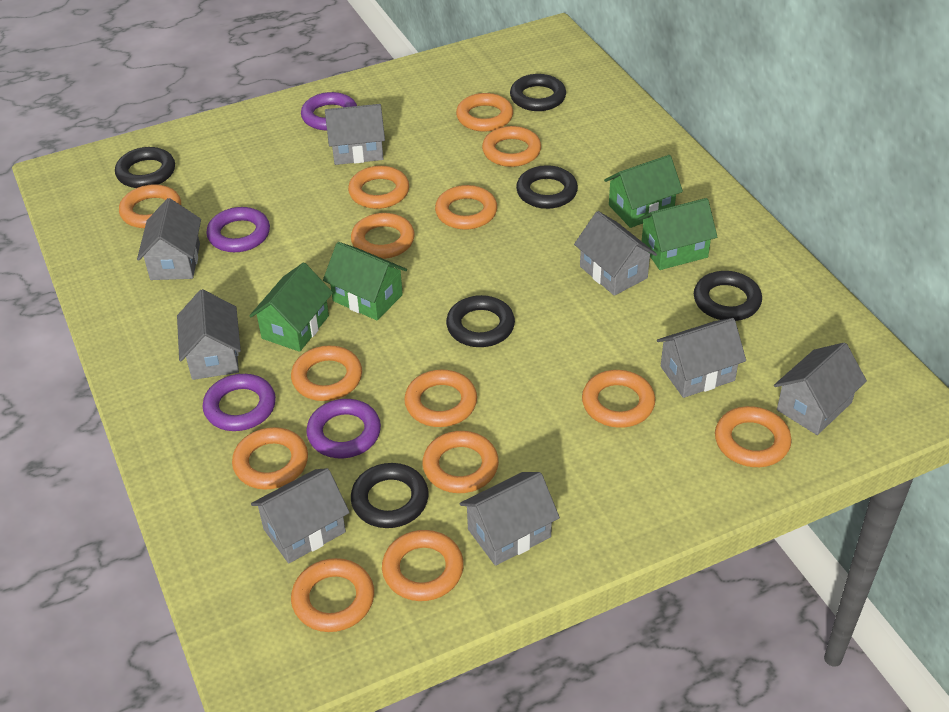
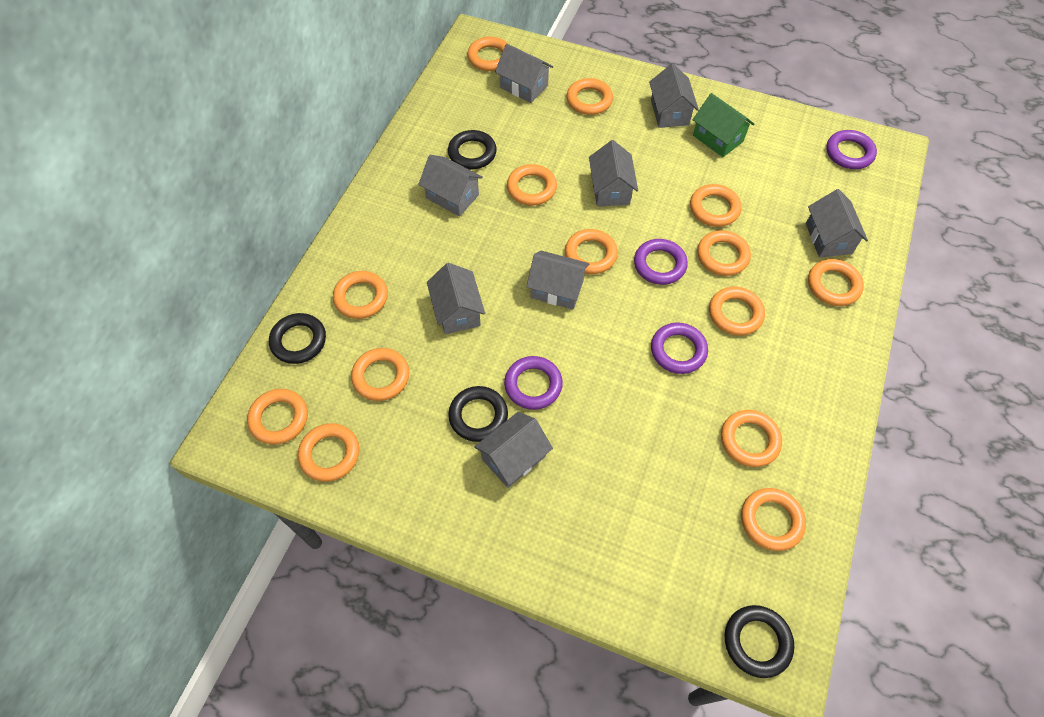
black ring: 6 -> 4
green house: 4 -> 1

